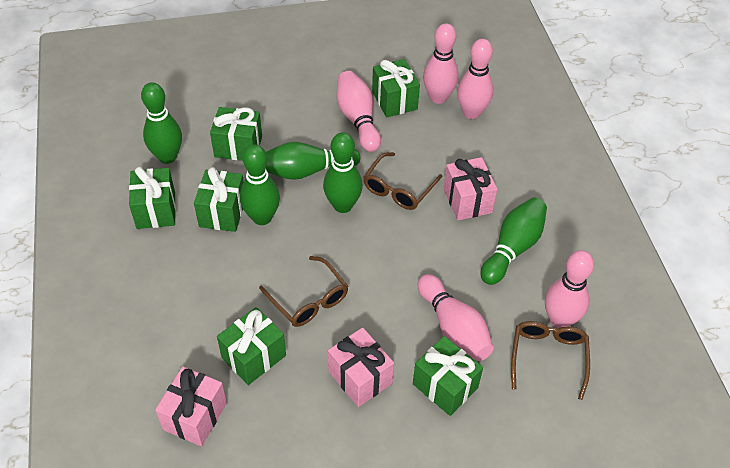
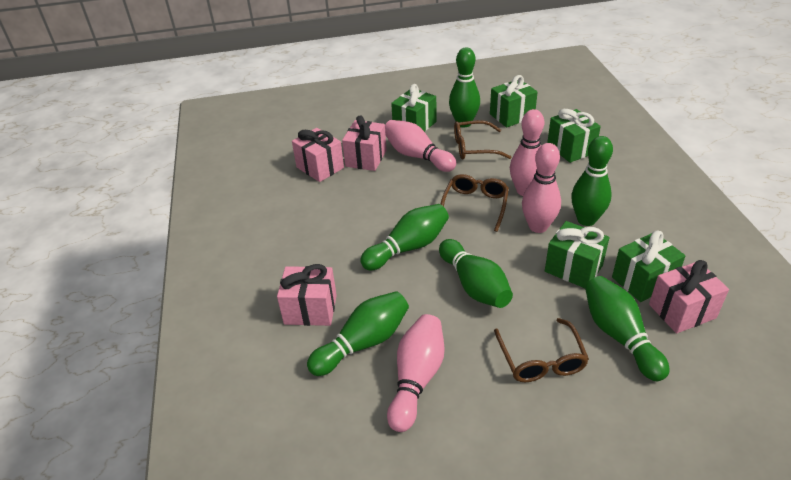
green bowling pin: 5 -> 6
green gift: 6 -> 5
pink bowling pin: 5 -> 4
pink gift: 3 -> 4

